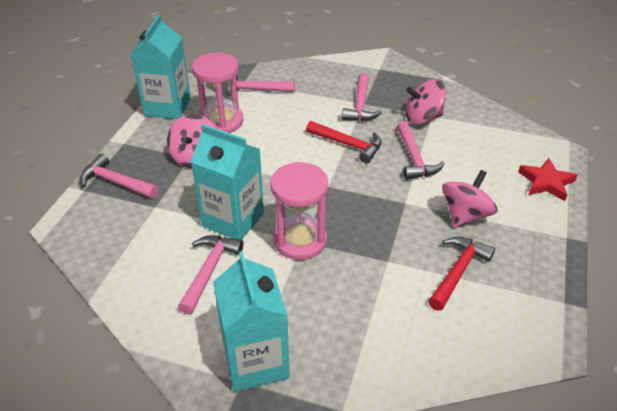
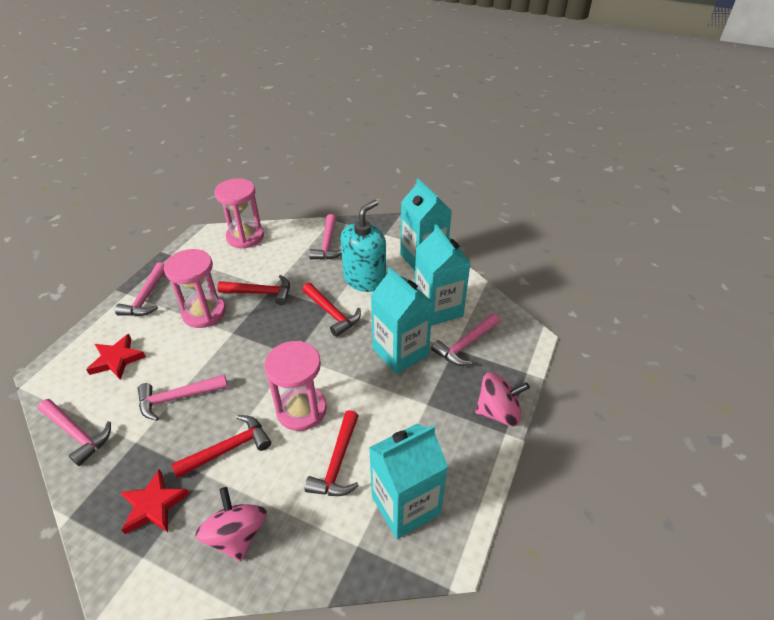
pink hourglass: 2 -> 3
pink spinning top: 3 -> 2
red hammer: 2 -> 4
red star: 1 -> 2
turquoise carton: 3 -> 4
turquoise soap dispenser: 0 -> 1

